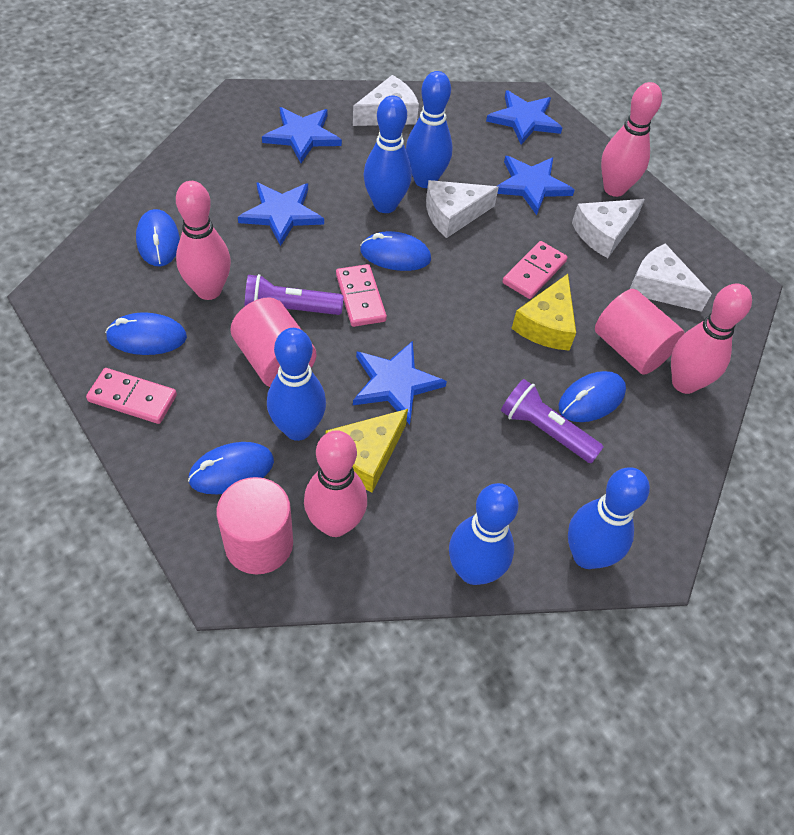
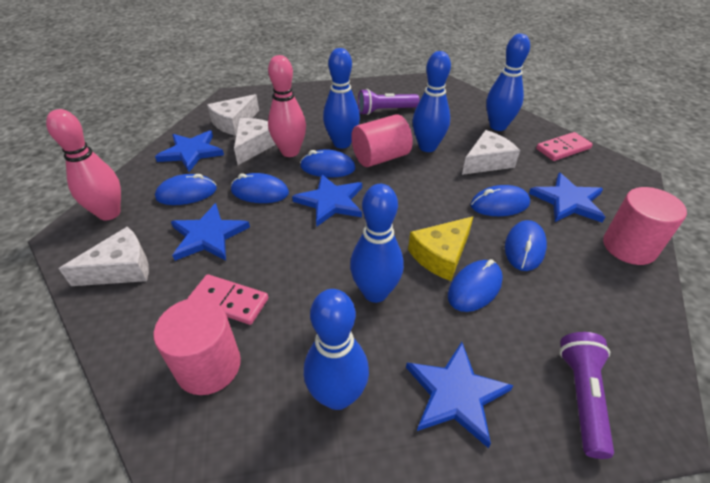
blue mouse: 5 -> 6
pink bowling pin: 4 -> 2
pink domino: 3 -> 2
yellow cheese: 2 -> 1

